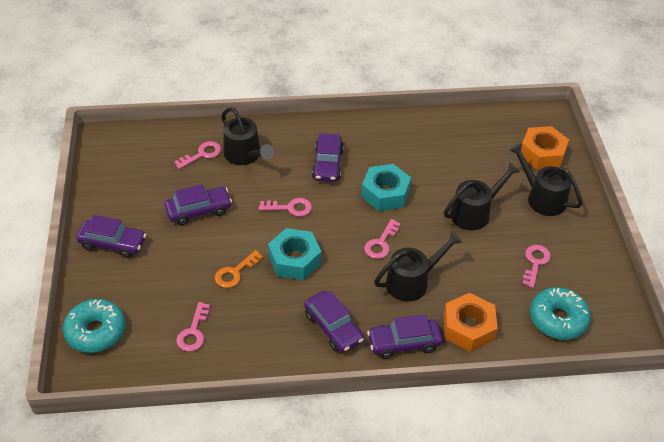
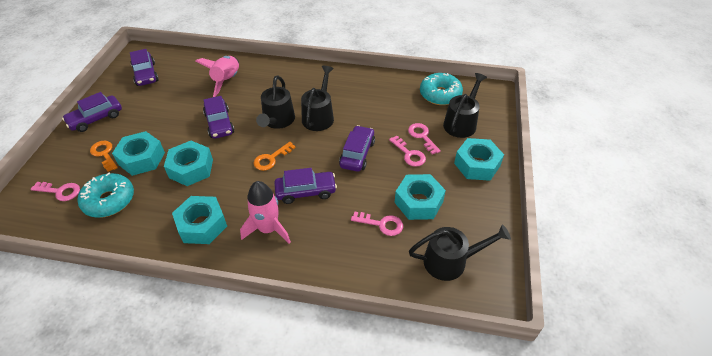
orange key: 1 -> 2
orange nut: 2 -> 0
pink key: 5 -> 4
pink rocket: 0 -> 2
turquoise nut: 2 -> 5

